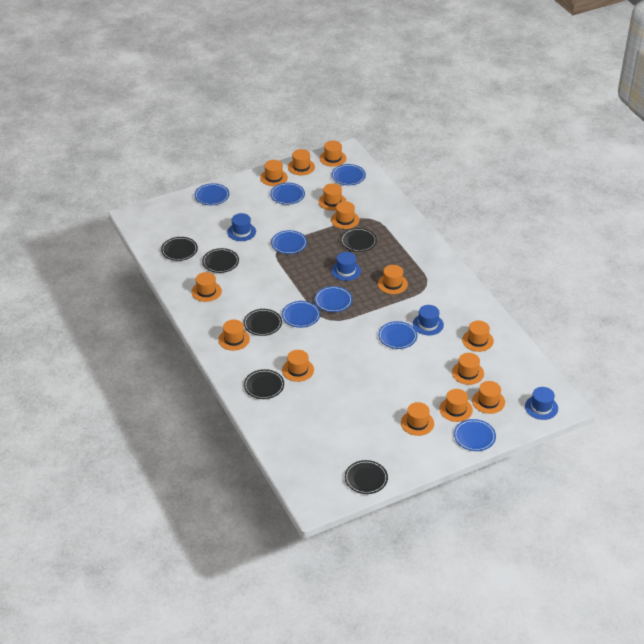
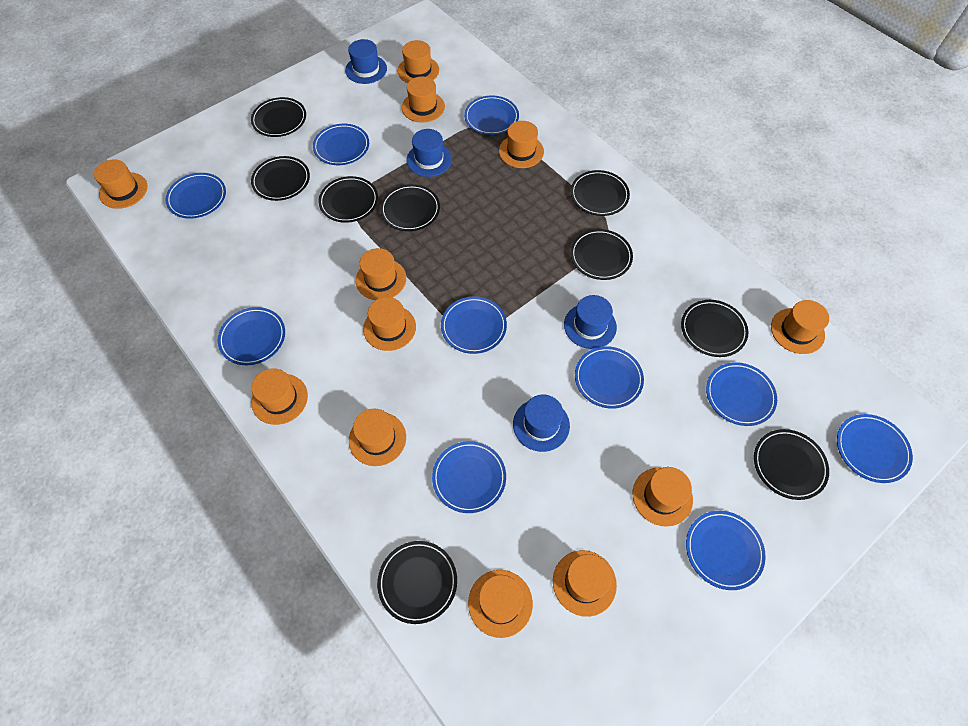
black plate: 6 -> 9
blue plate: 8 -> 10
orange hat: 14 -> 12

